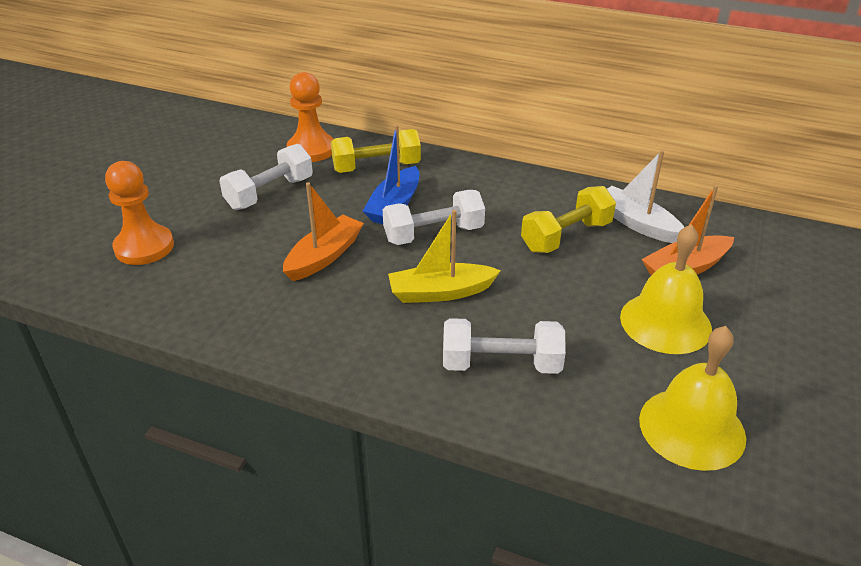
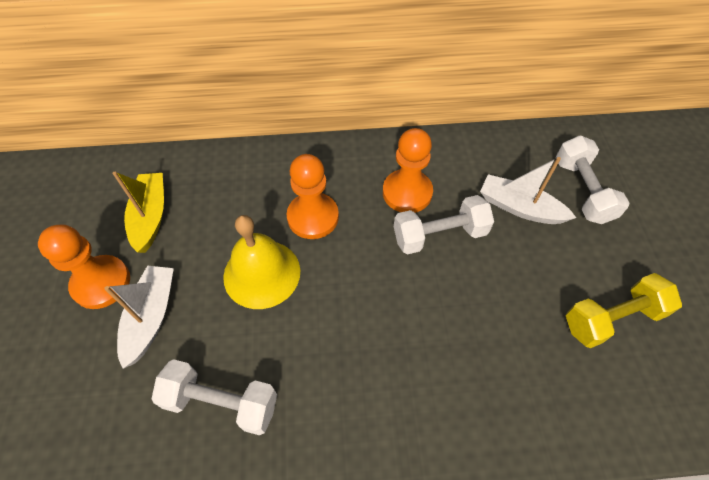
blue boat: 1 -> 0
orange boat: 2 -> 0
orange pawn: 2 -> 3
white boat: 1 -> 2
yellow bell: 2 -> 1
yellow dumbbell: 2 -> 1

